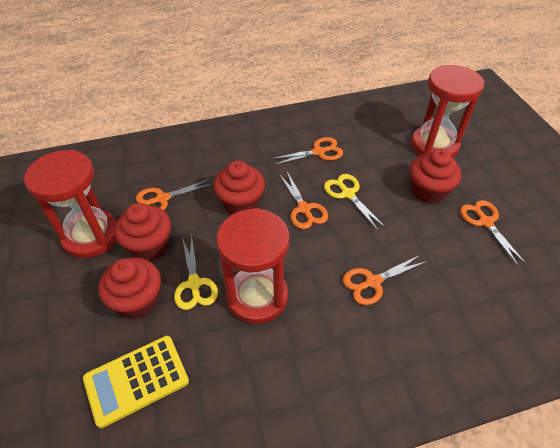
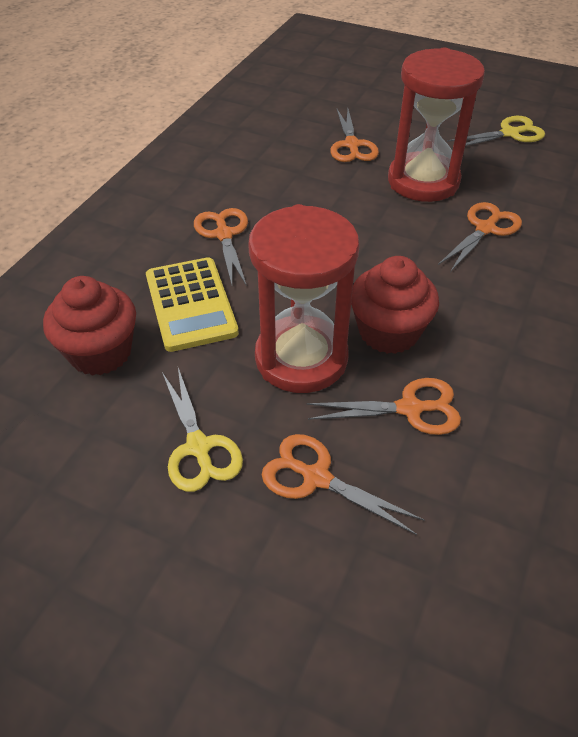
red cupcake: 4 -> 2
red hourglass: 3 -> 2

